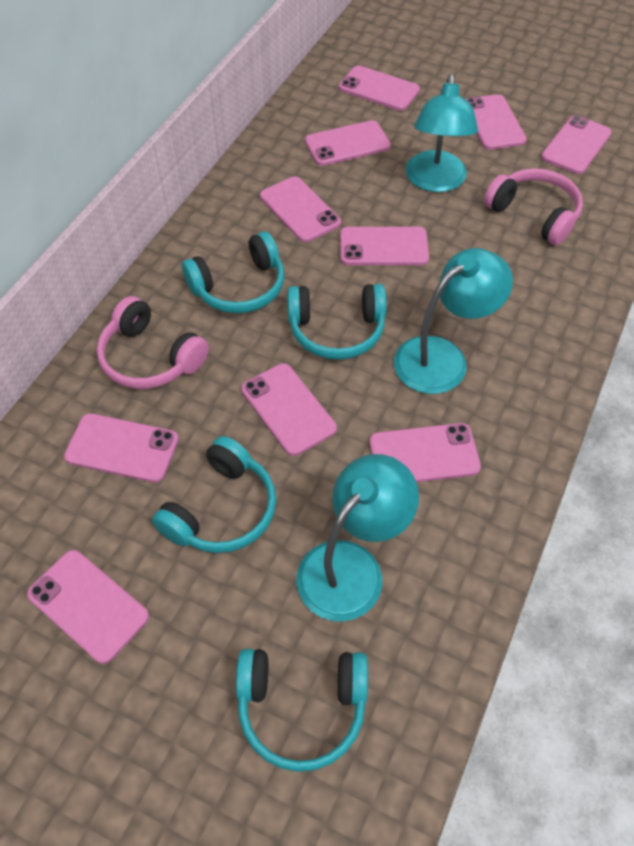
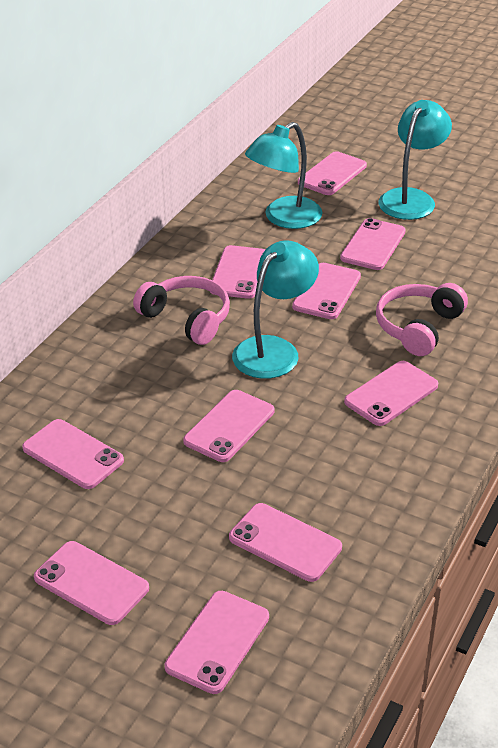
turquoise headphones: 4 -> 0

